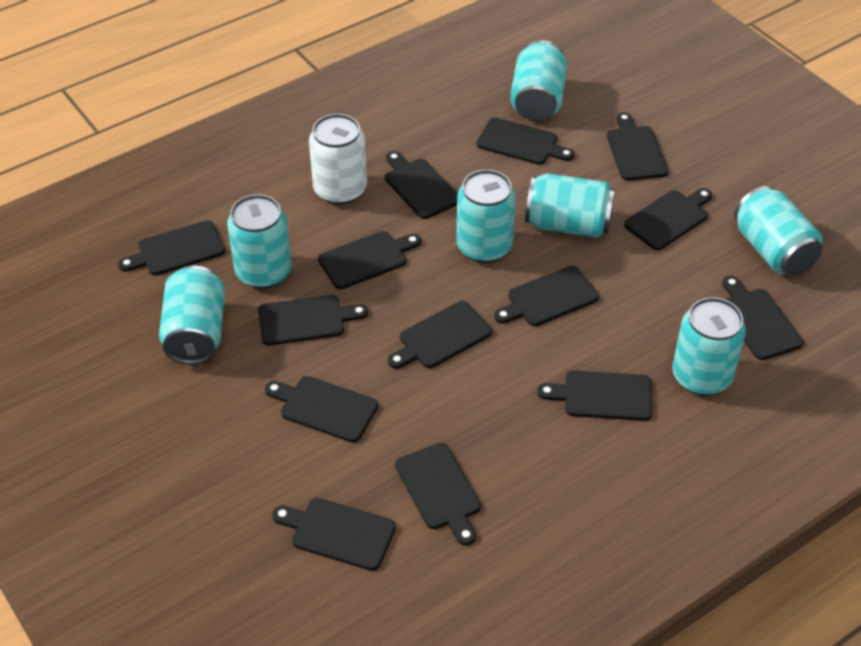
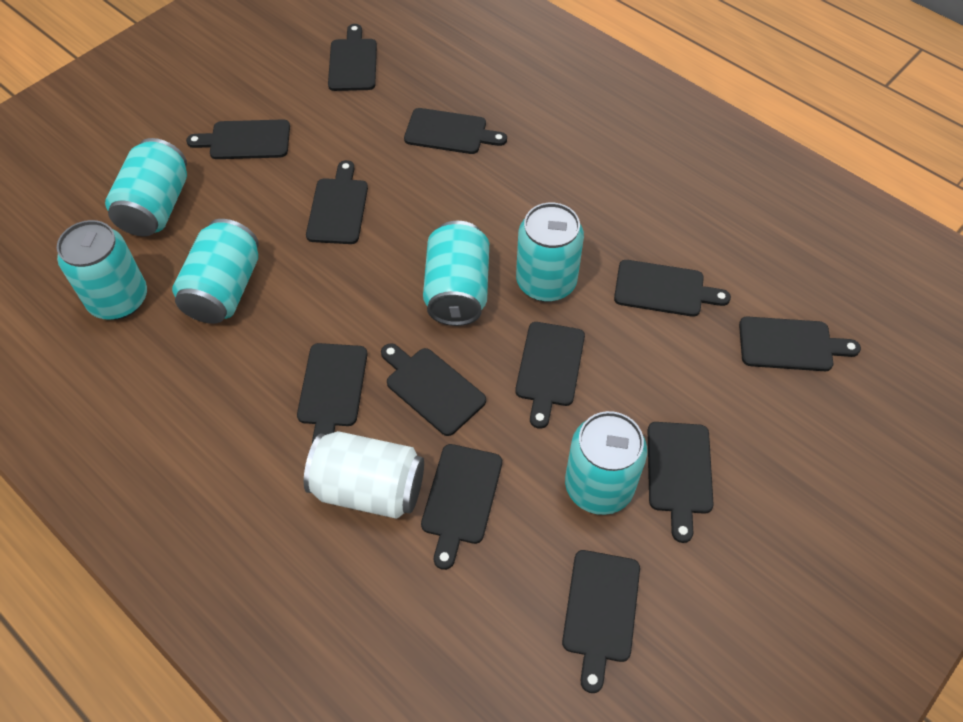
black cutting board: 14 -> 12
turquoise can: 7 -> 6

